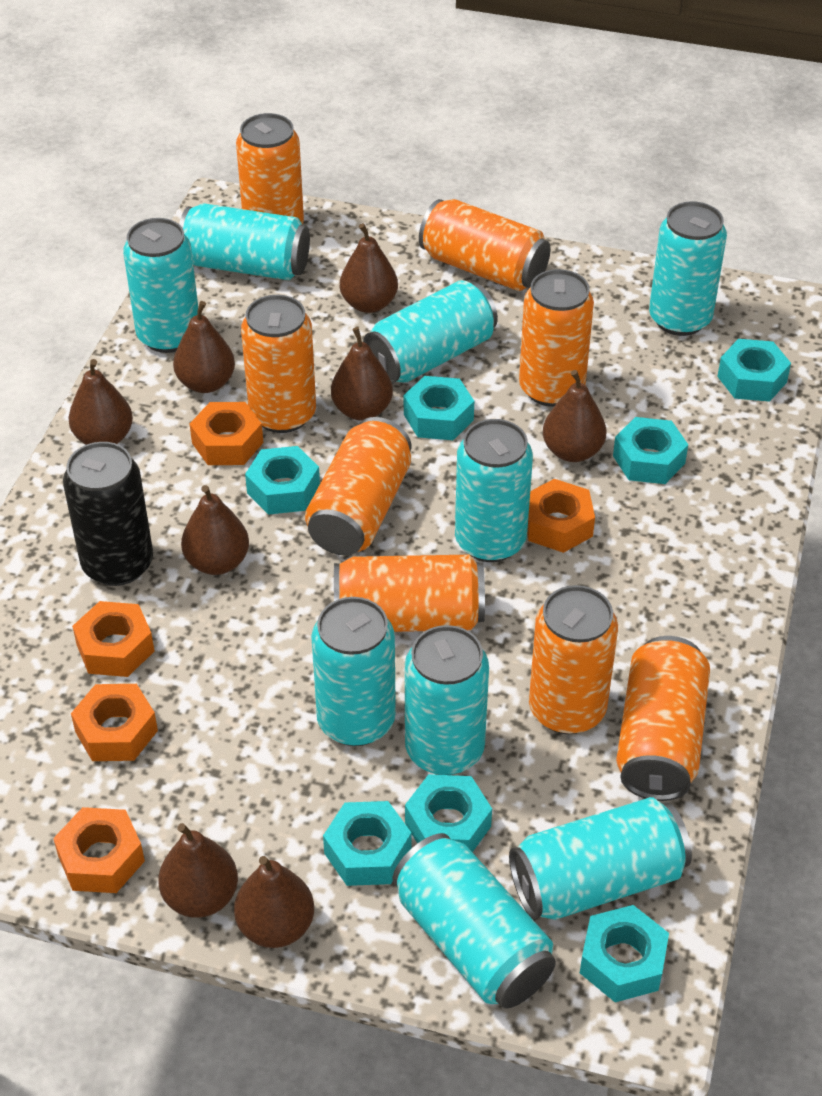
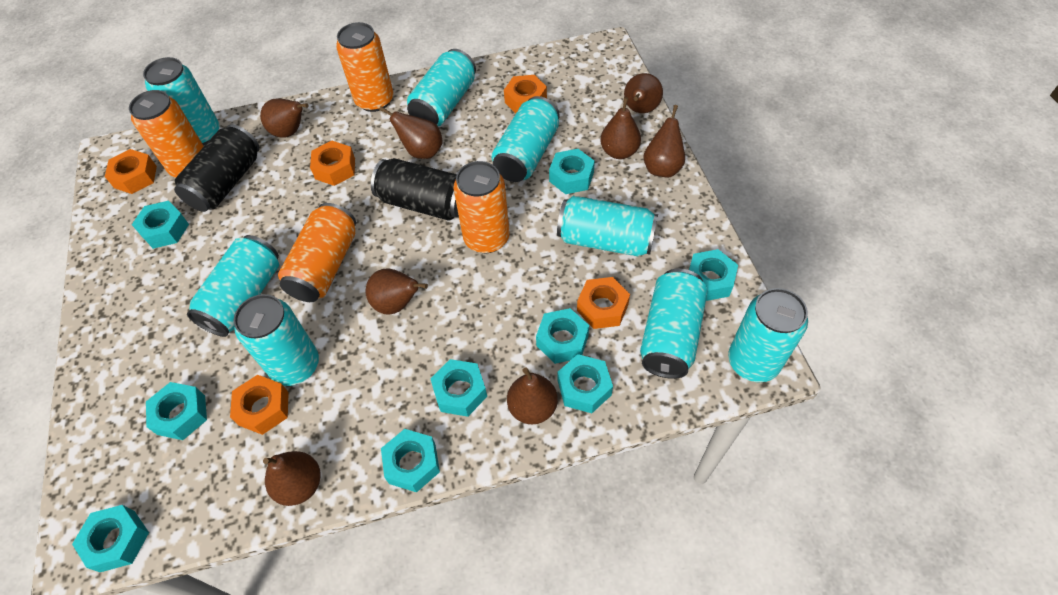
black can: 1 -> 2
orange can: 8 -> 4
turquoise can: 9 -> 8
turquoise nut: 7 -> 9

